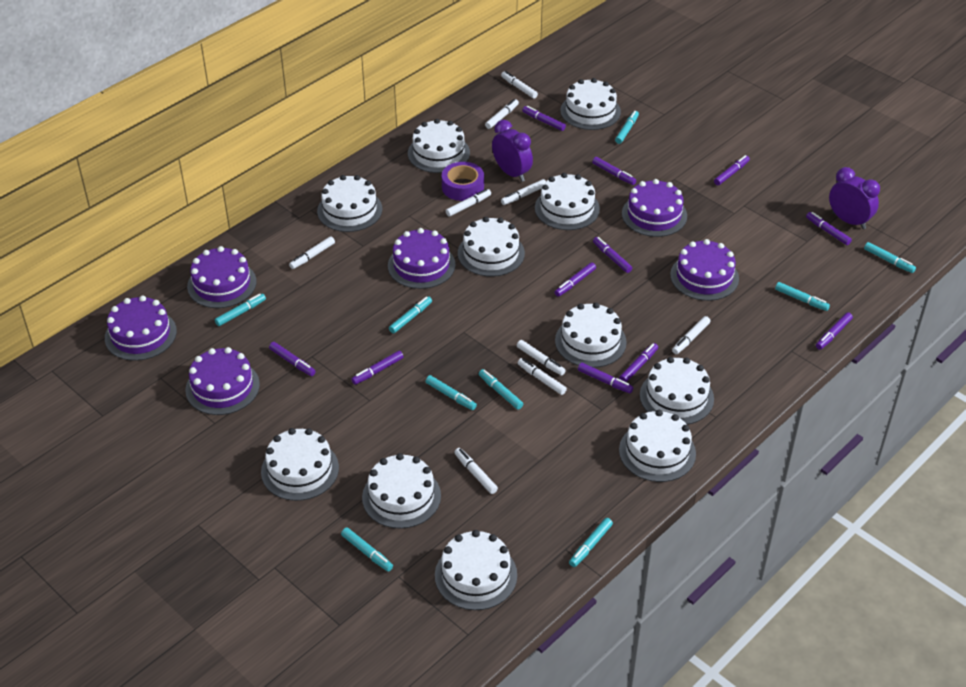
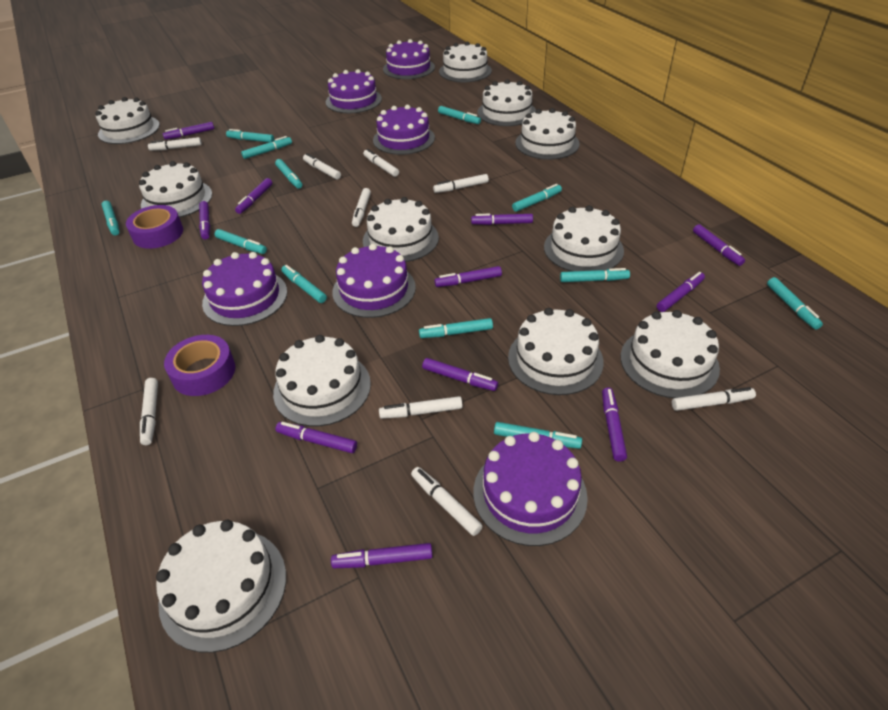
purple clock: 2 -> 0
purple tape: 1 -> 2
turquoise marker: 9 -> 12

